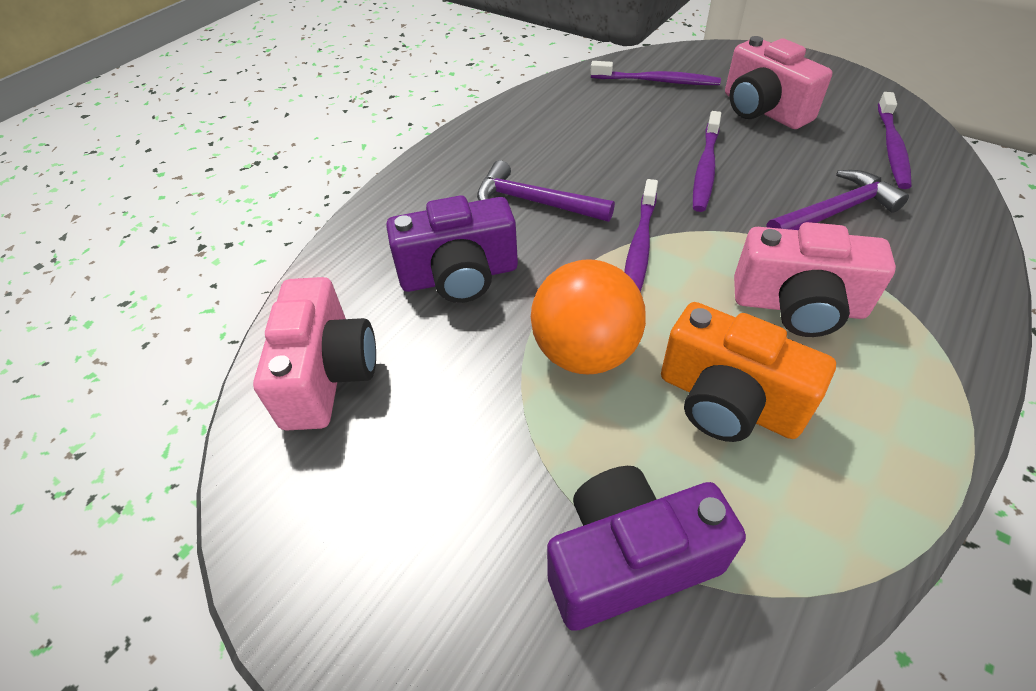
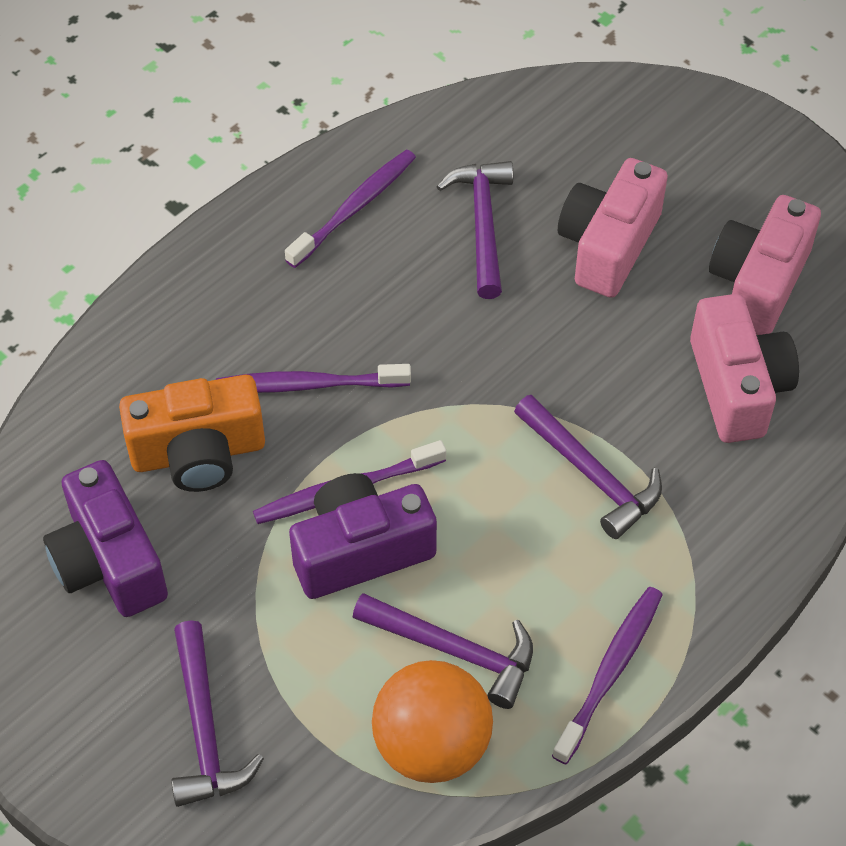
purple hammer: 2 -> 4

